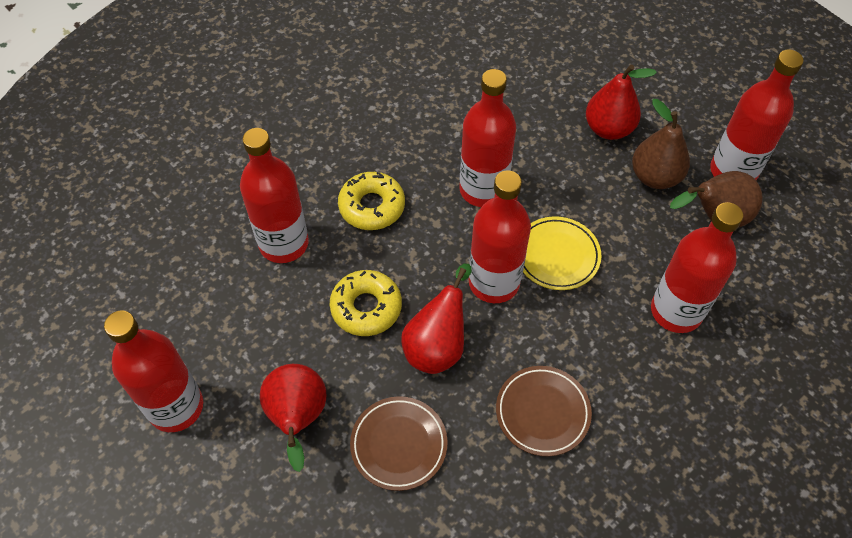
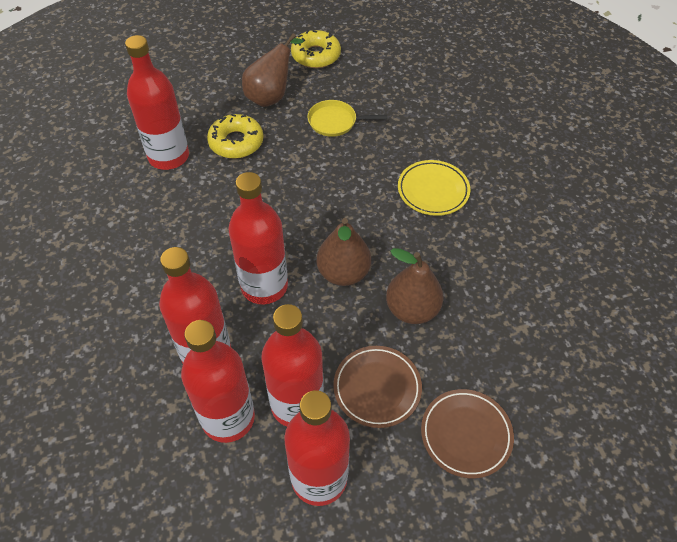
brown pear: 2 -> 3
red pear: 3 -> 0
yellow pan: 0 -> 1

